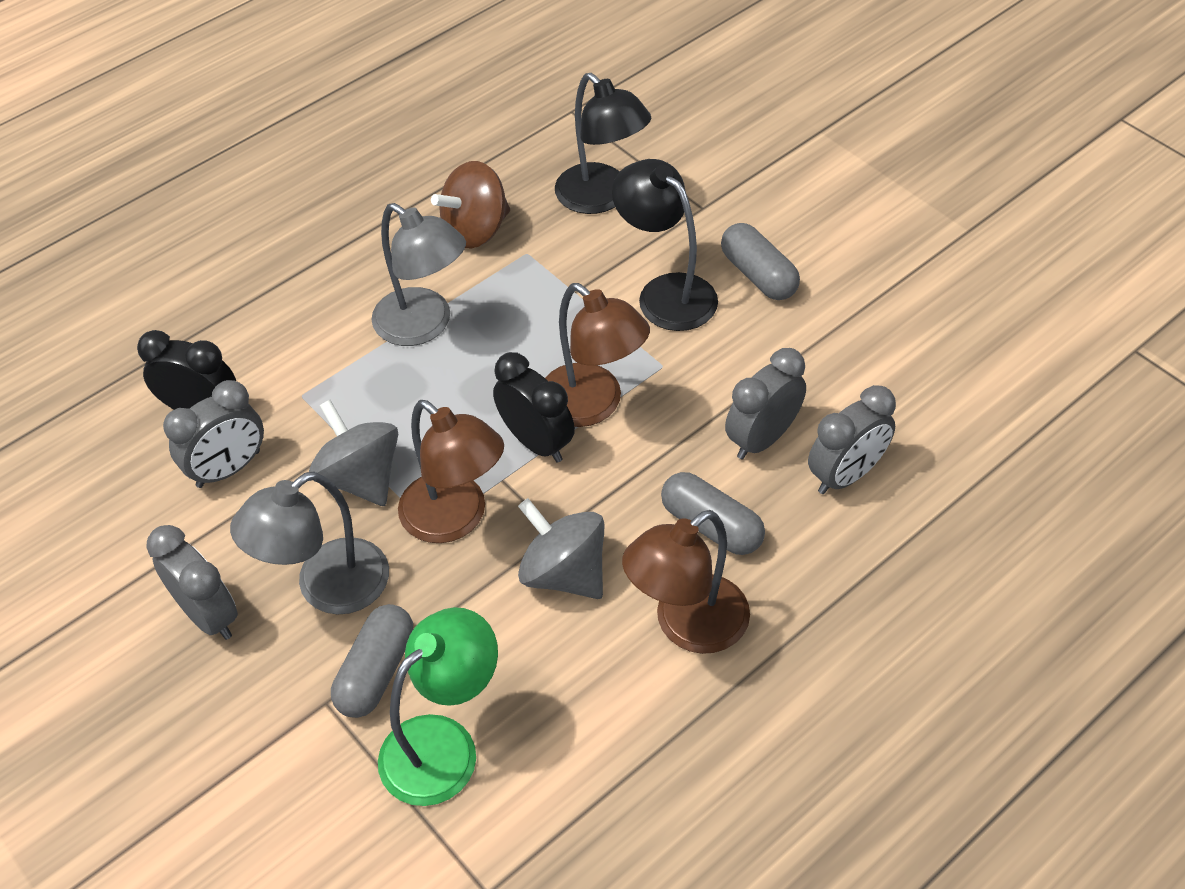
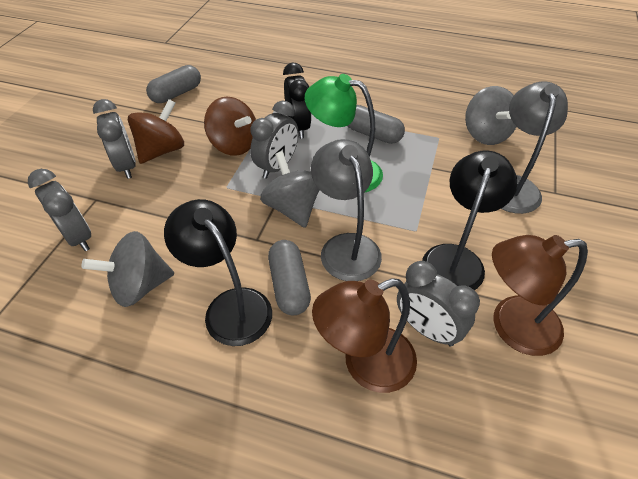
black clock: 2 -> 1
brown lamp: 3 -> 2
brown spinning top: 1 -> 2
grey spinning top: 2 -> 3

